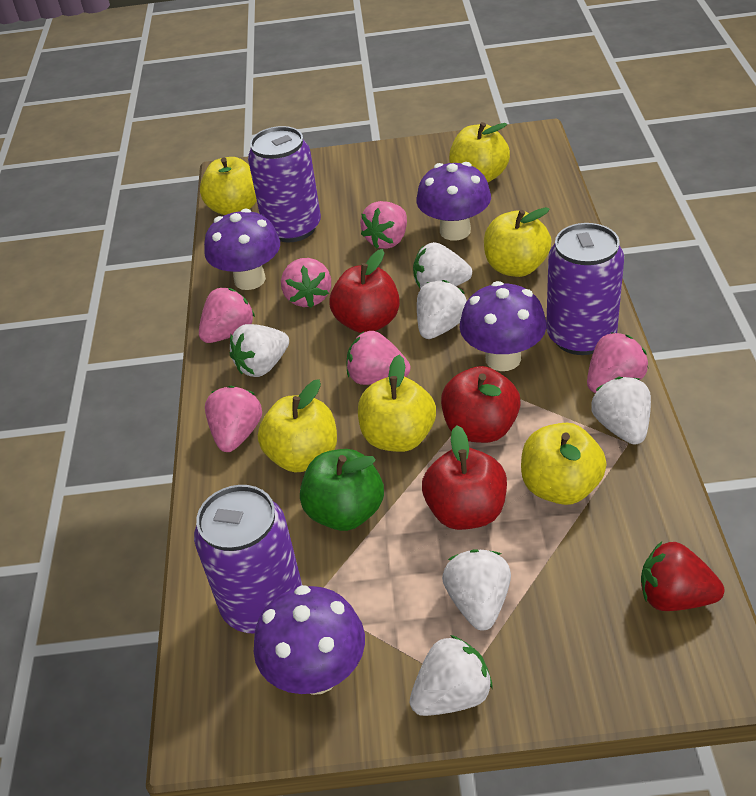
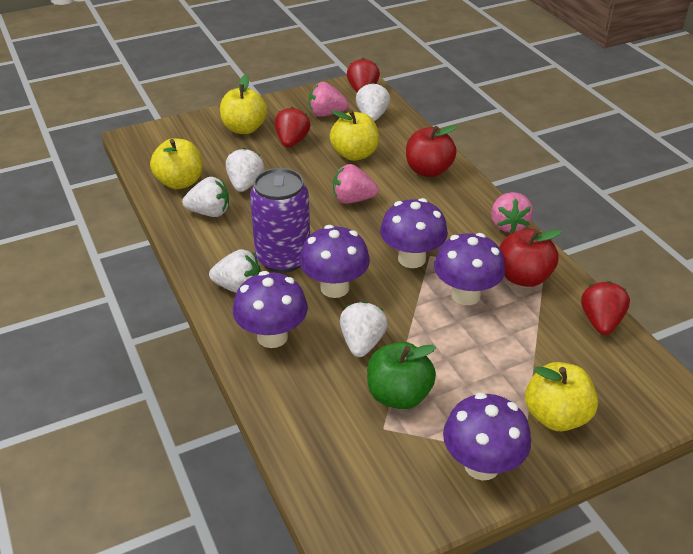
pink strawberry: 6 -> 3
purple can: 3 -> 1
purple mushroom: 4 -> 5
red apple: 3 -> 2
red strawberry: 1 -> 3
white strawberry: 6 -> 5
yellow apple: 6 -> 4

